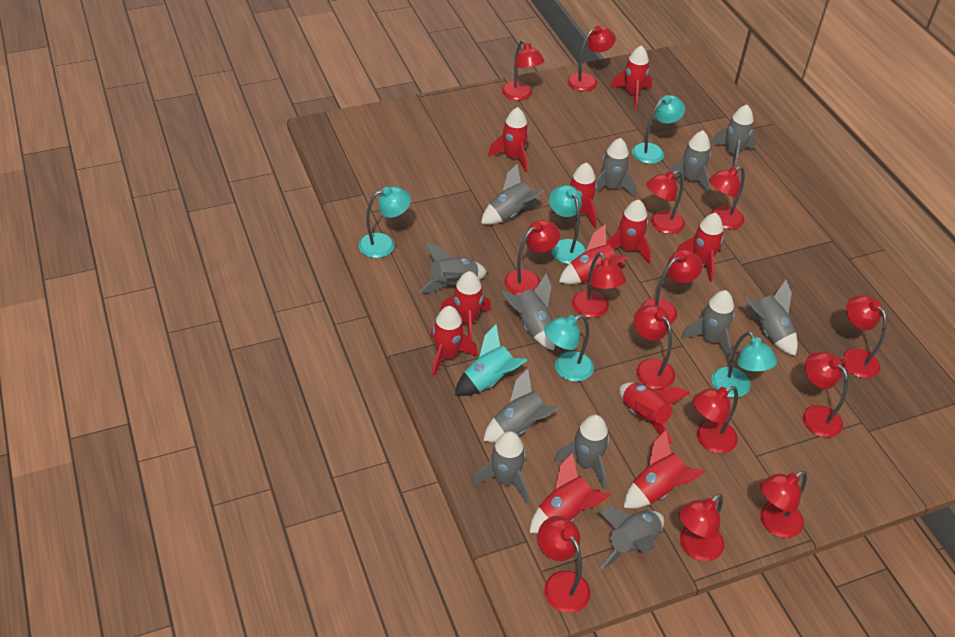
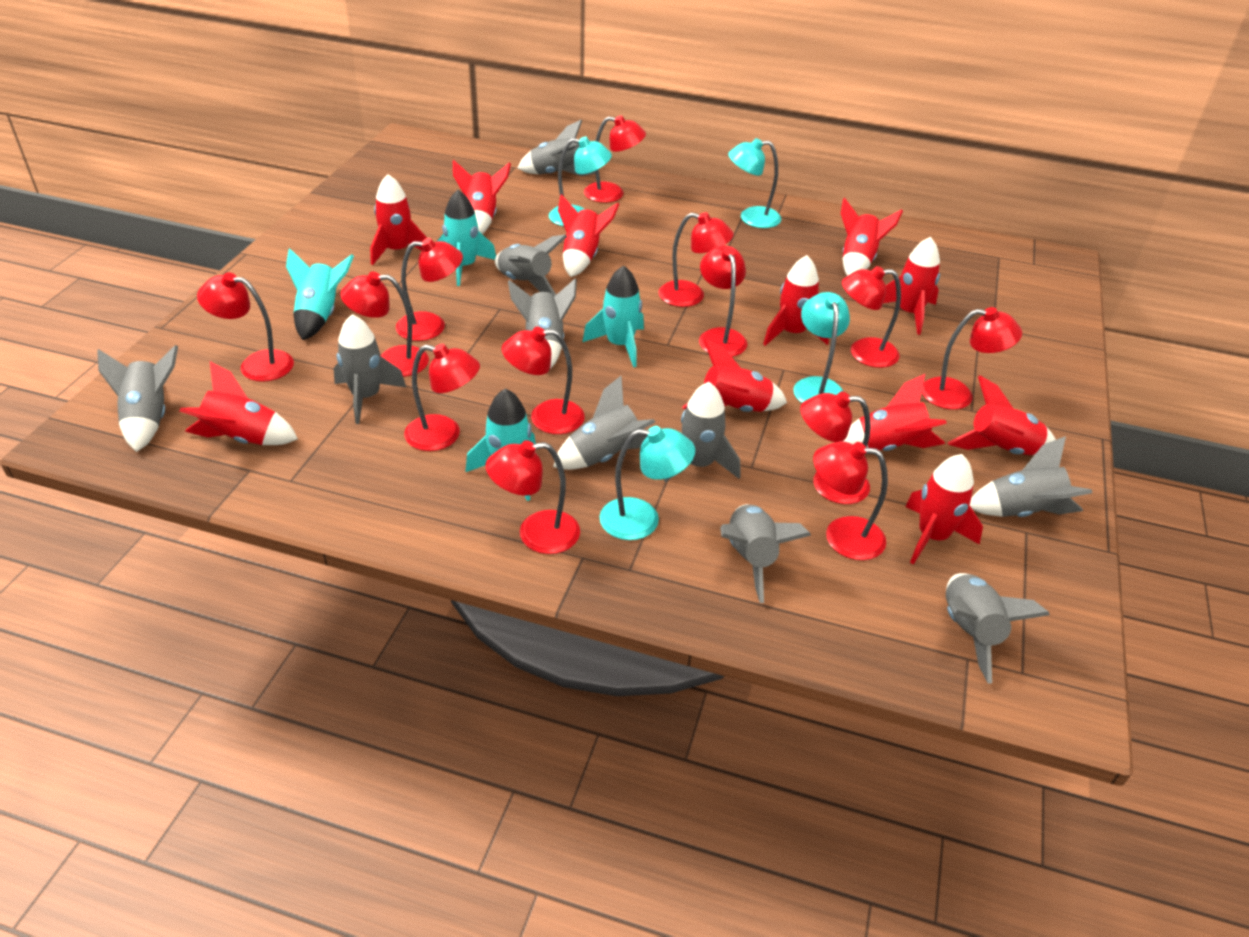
grey rocket: 12 -> 10
red lamp: 14 -> 13
turquoise lamp: 5 -> 4
turquoise rocket: 1 -> 4

